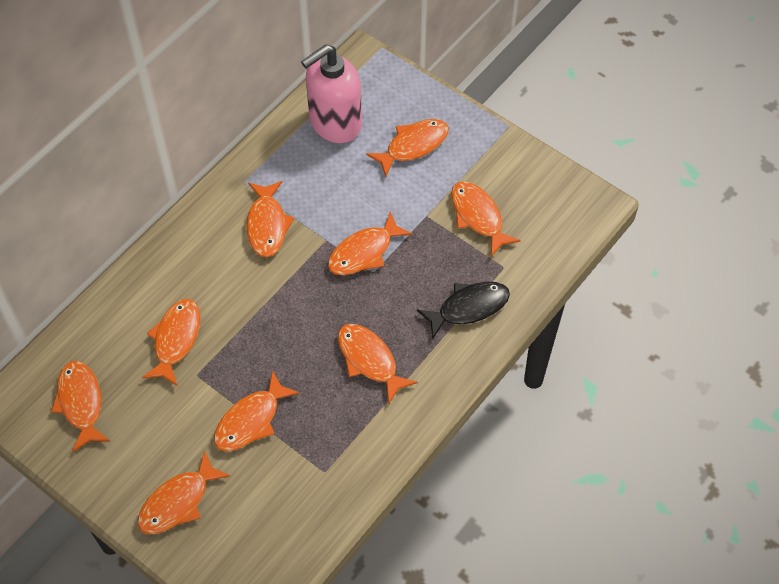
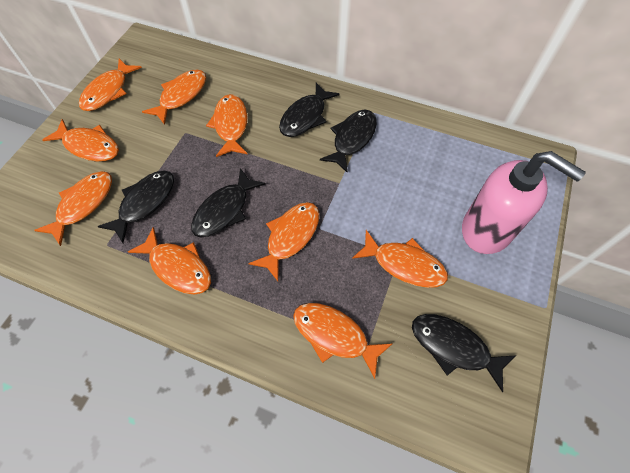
black fish: 1 -> 5

